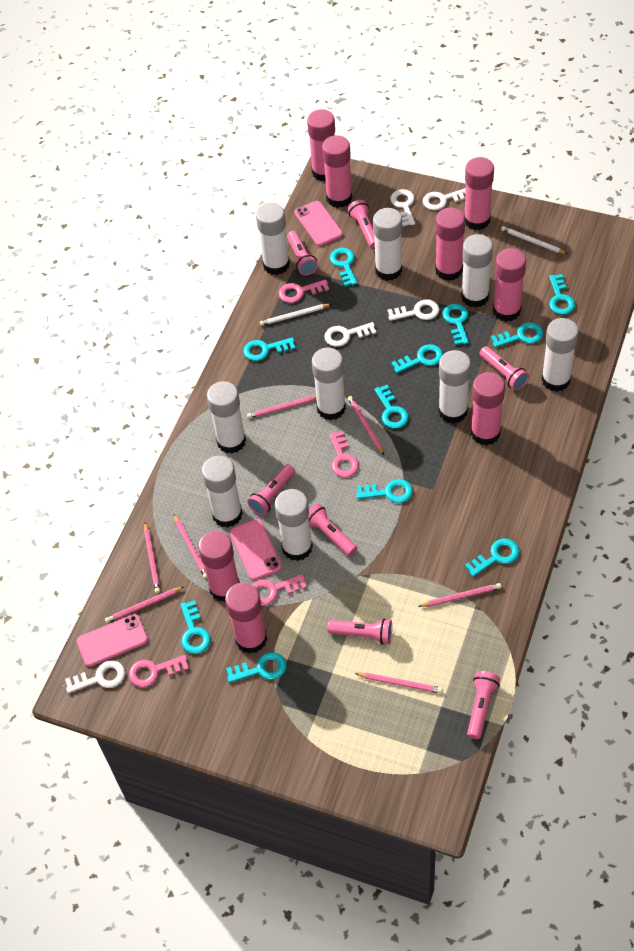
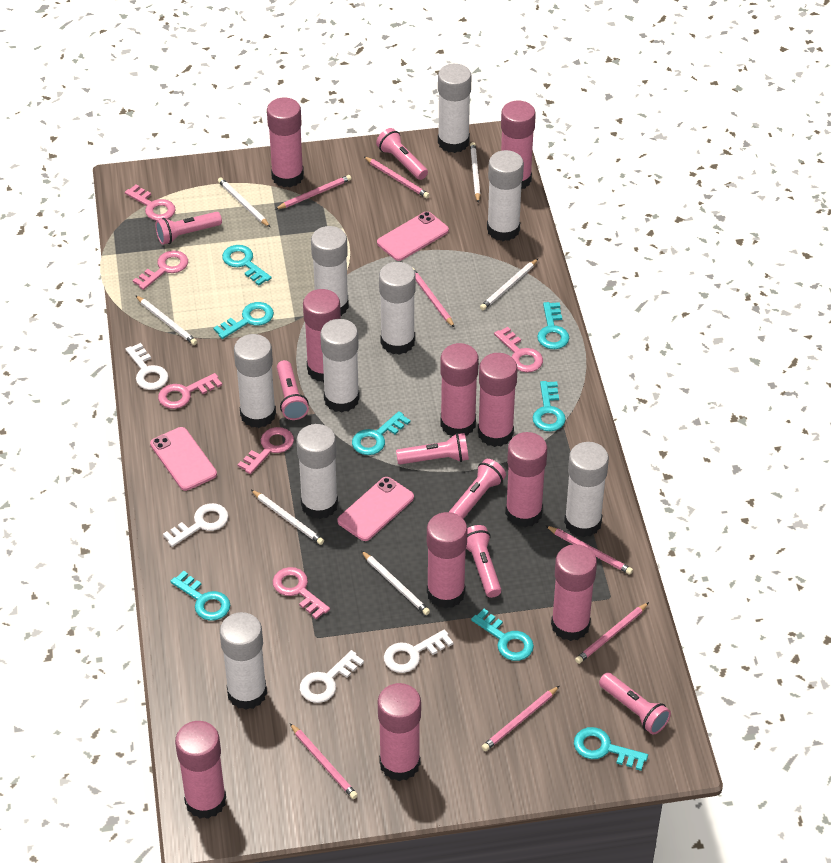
pink glue stick: 8 -> 10
pink key: 4 -> 6
turquoise key: 11 -> 8
white key: 5 -> 4
white pencil: 2 -> 6

